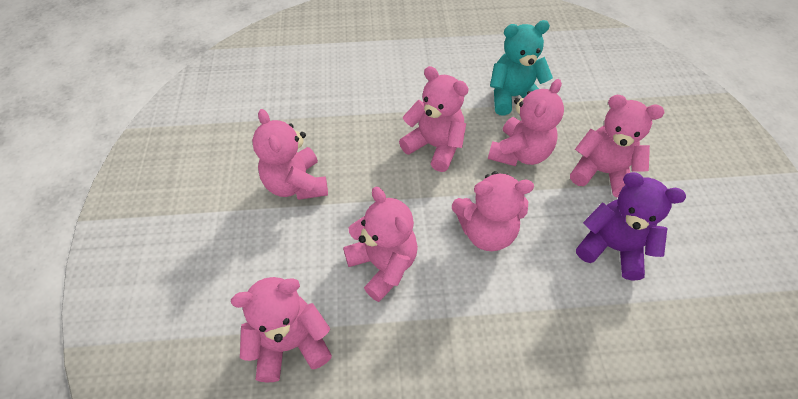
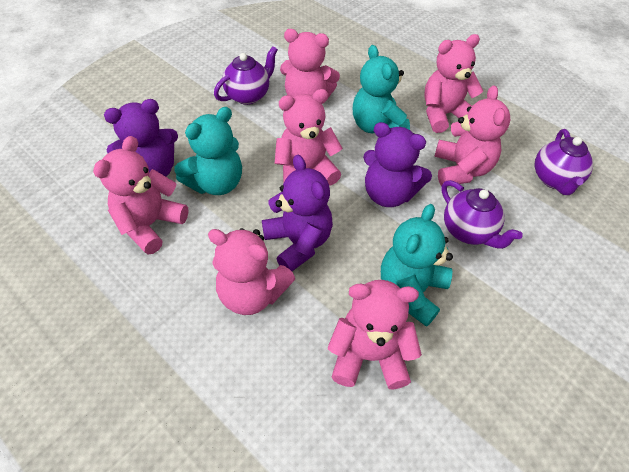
purple teapot: 0 -> 3
purple teddy bear: 1 -> 3
turquoise teddy bear: 1 -> 3

